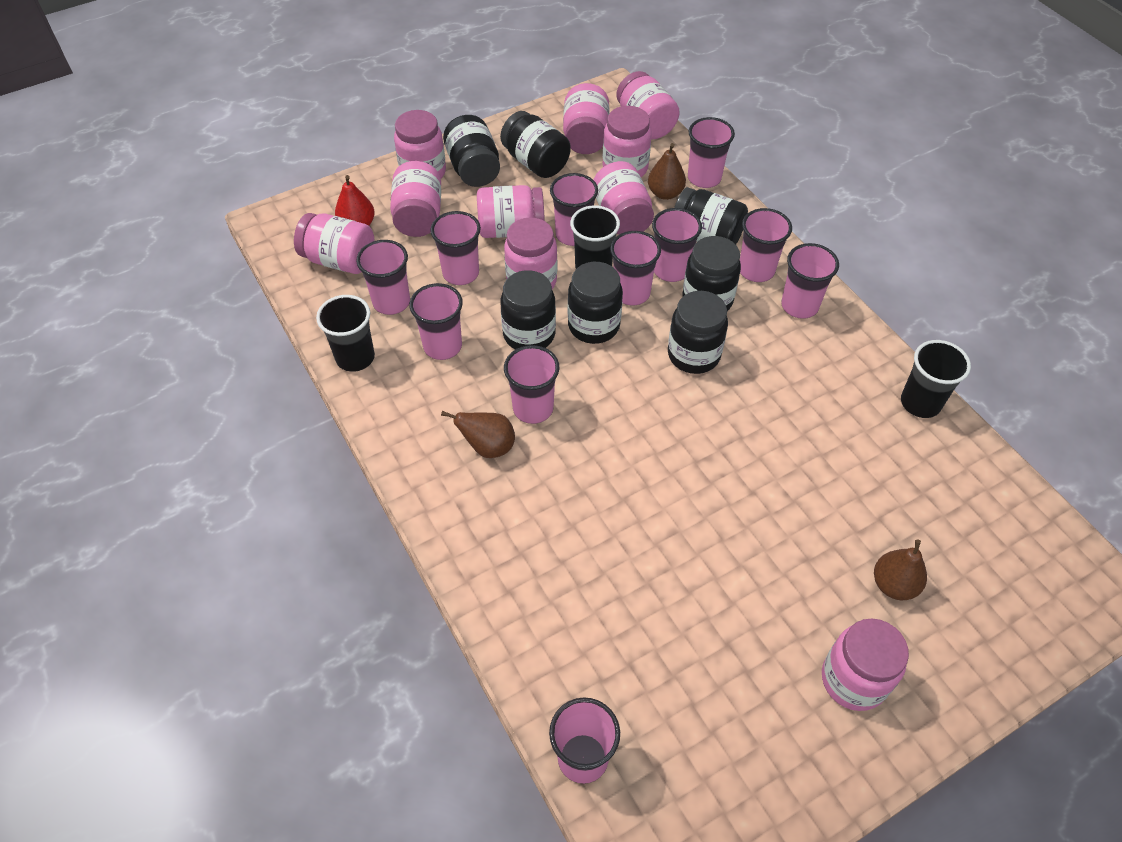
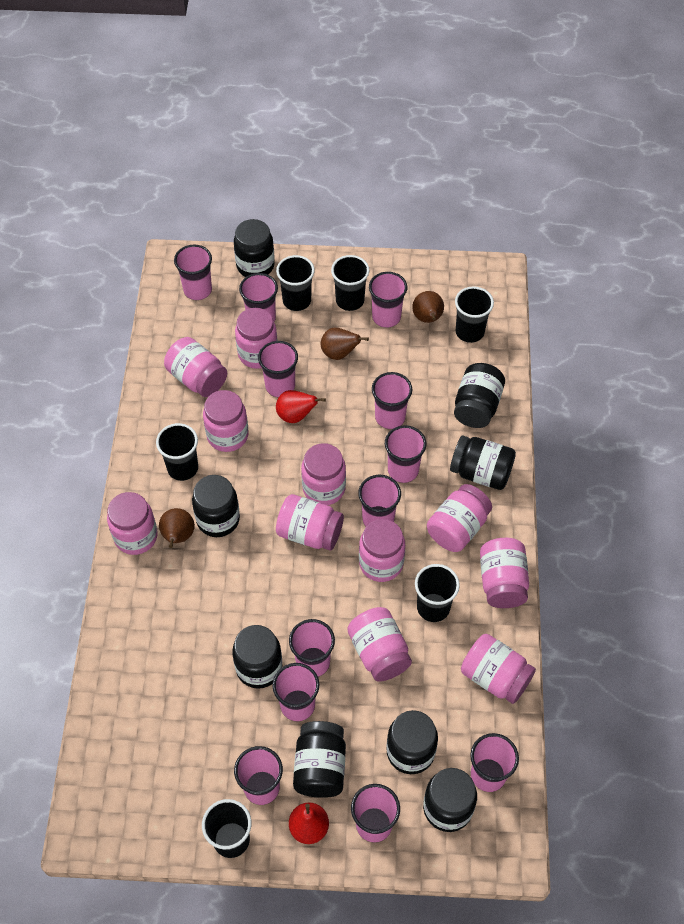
black cup: 3 -> 6
black jar: 7 -> 8
pink cup: 11 -> 12
pink jar: 10 -> 11
red pear: 1 -> 2

